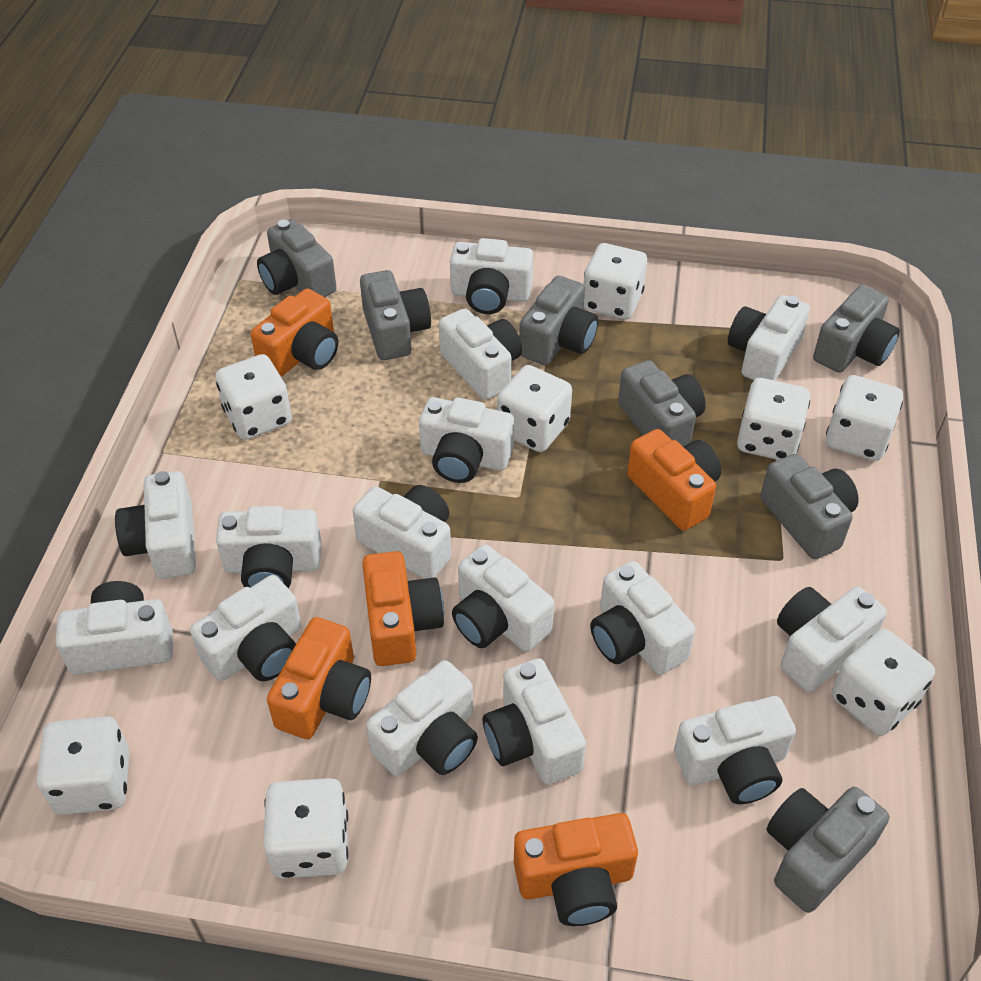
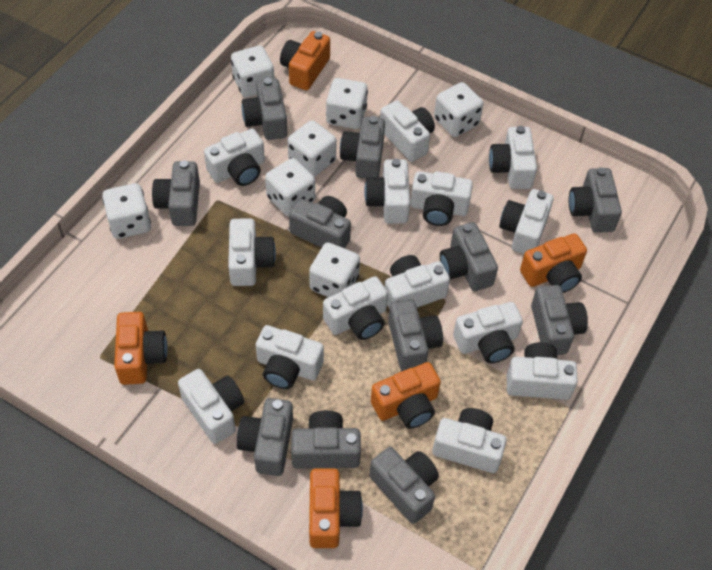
grey camera: 7 -> 11
white camera: 15 -> 14
white dice: 8 -> 7

